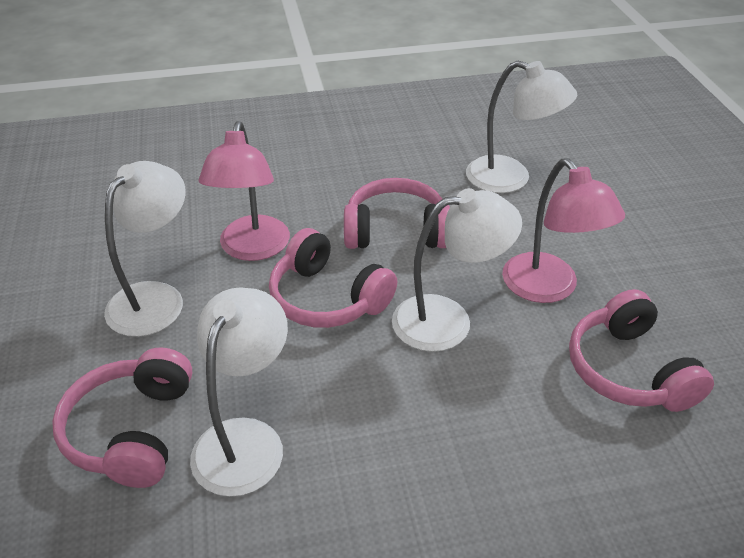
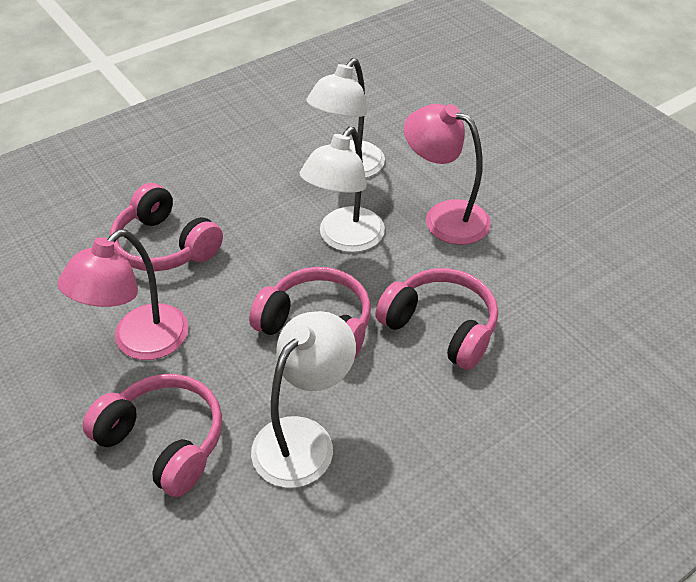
white lamp: 4 -> 3

